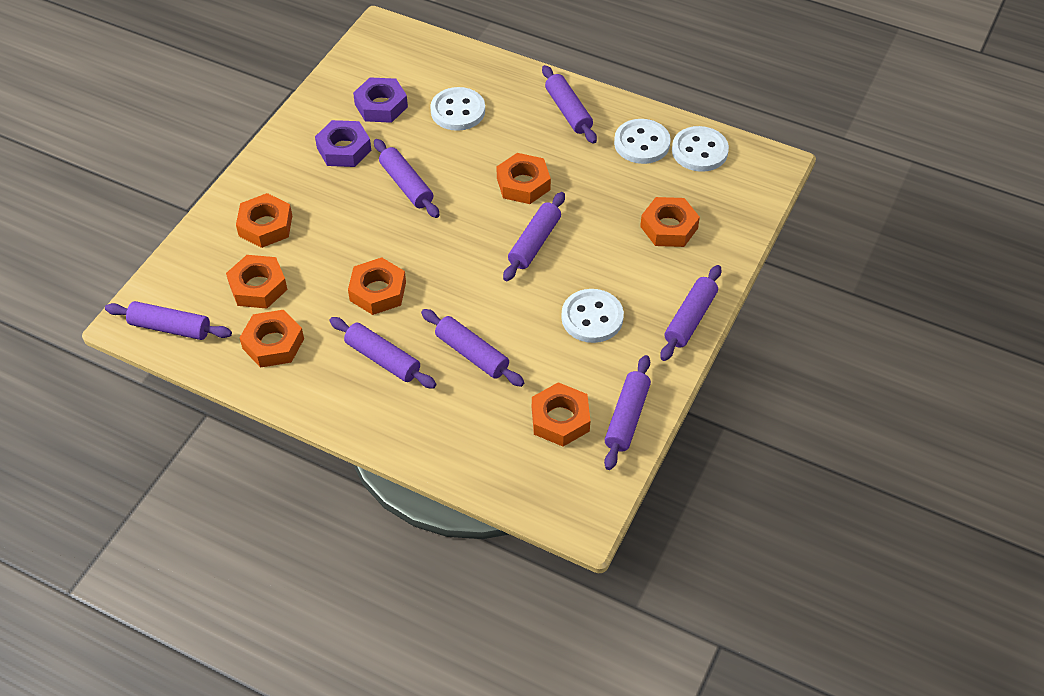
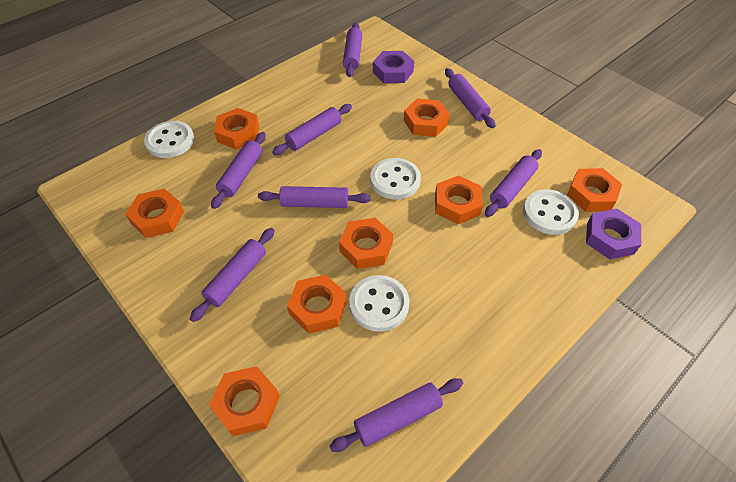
orange nut: 7 -> 8

